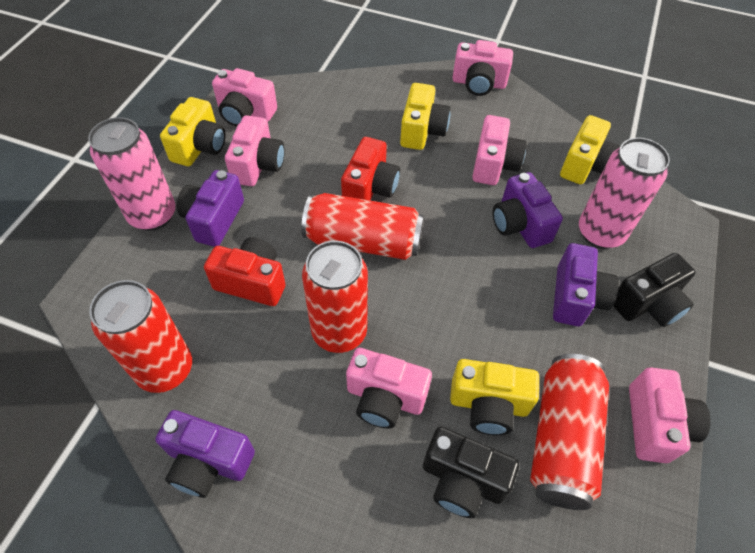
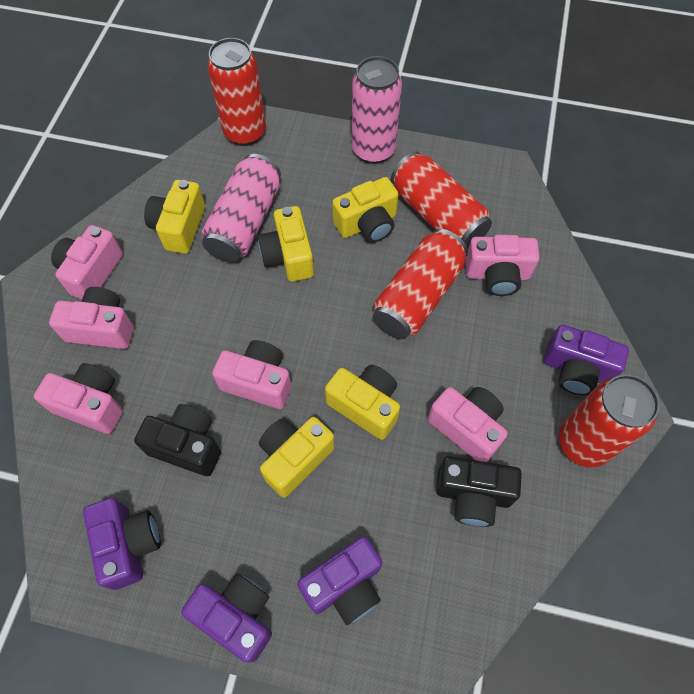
red camera: 2 -> 0
yellow camera: 4 -> 5

